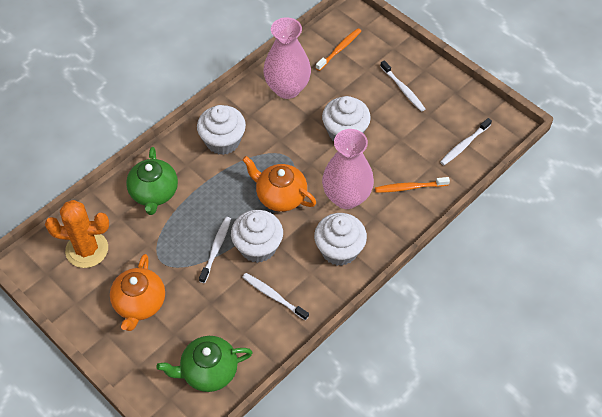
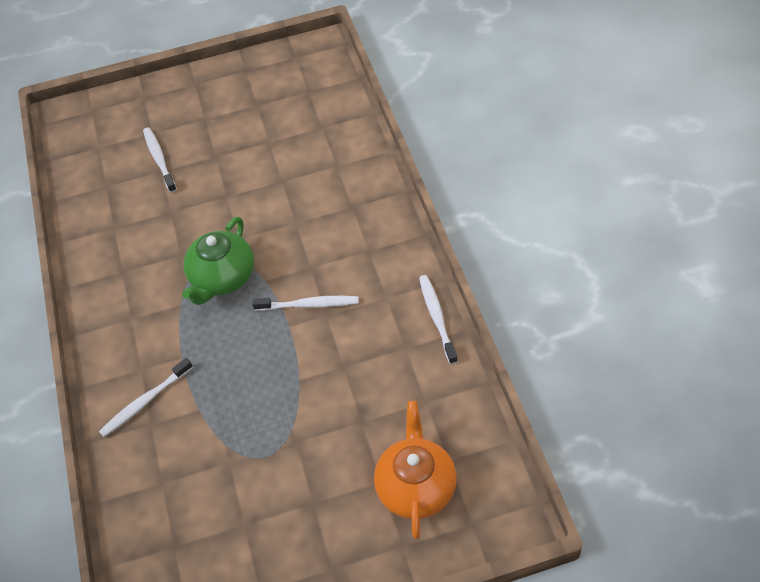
green teapot: 2 -> 1
orange cactus: 1 -> 0
orange teapot: 2 -> 1
orange toothbrush: 2 -> 0
pink vase: 2 -> 0
white cupcake: 4 -> 0

